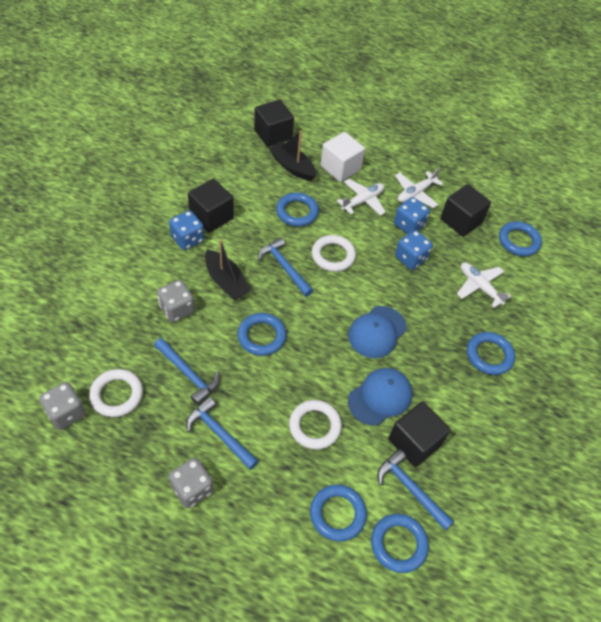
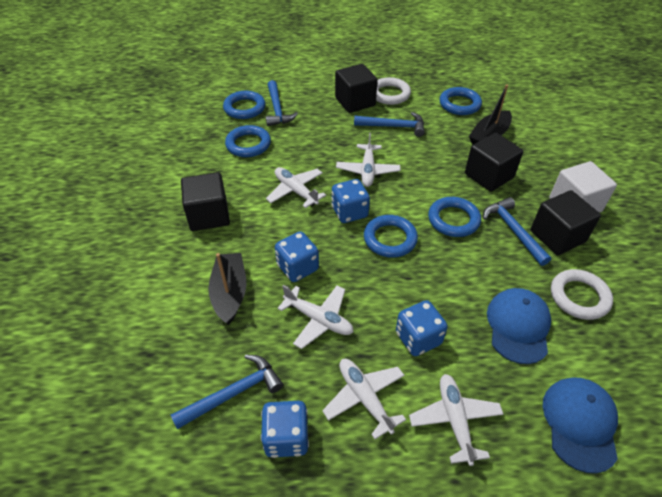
blue dice: 3 -> 4
blue ring: 6 -> 5
grey dice: 3 -> 0
white plane: 3 -> 5
white ring: 3 -> 2

